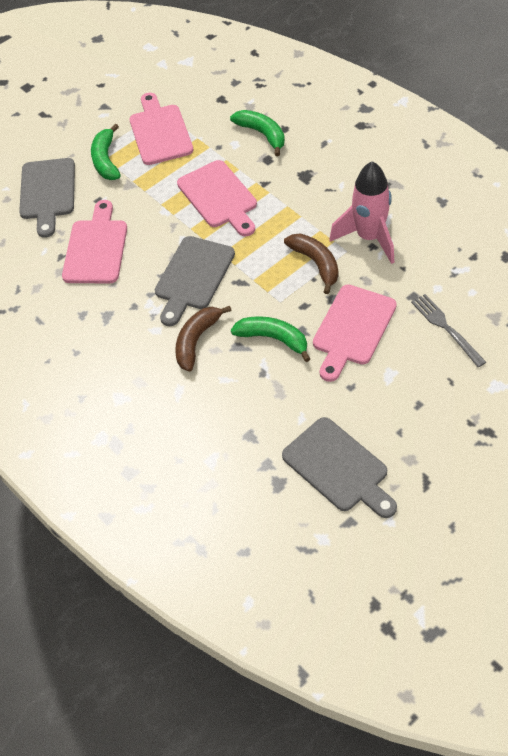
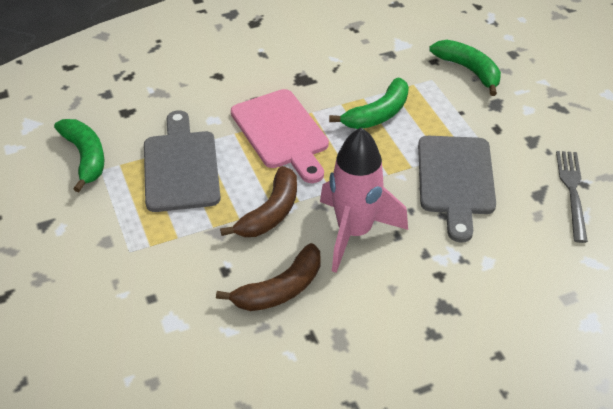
grey cutting board: 3 -> 2
pink cutting board: 4 -> 1

